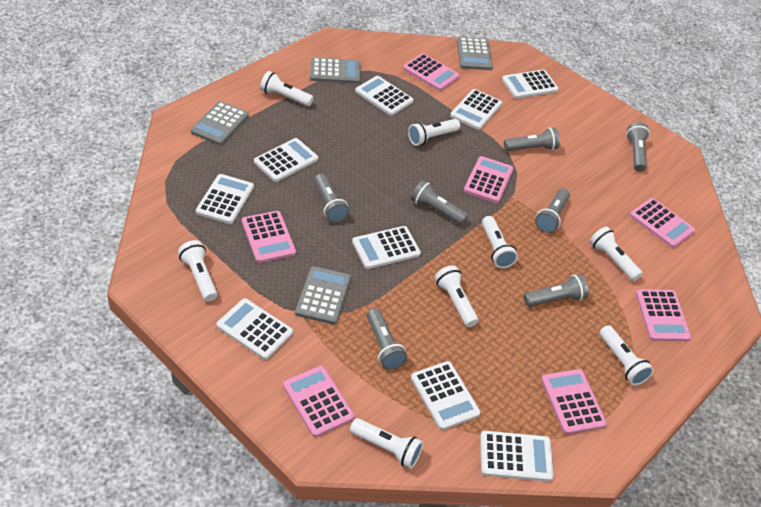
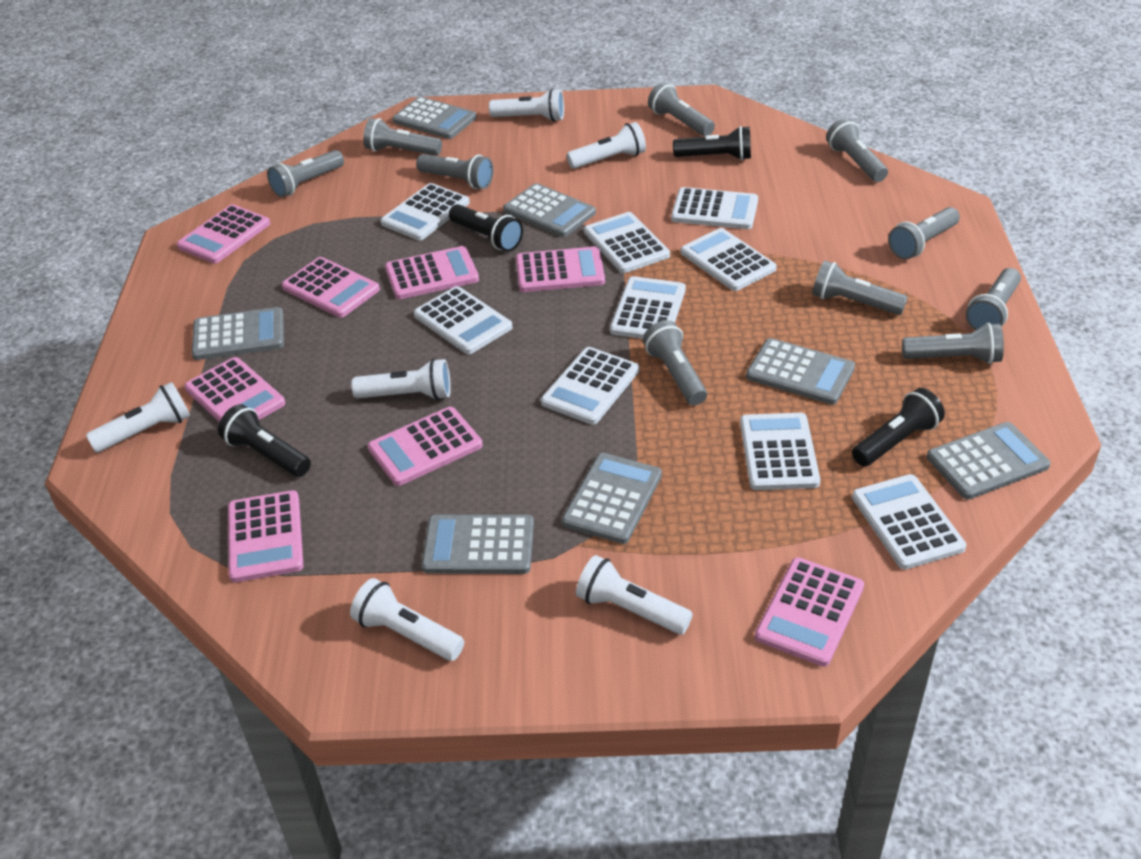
black flashlight: 0 -> 4
grey calculator: 4 -> 7
grey flashlight: 7 -> 10
pink calculator: 7 -> 8
white flashlight: 8 -> 6

